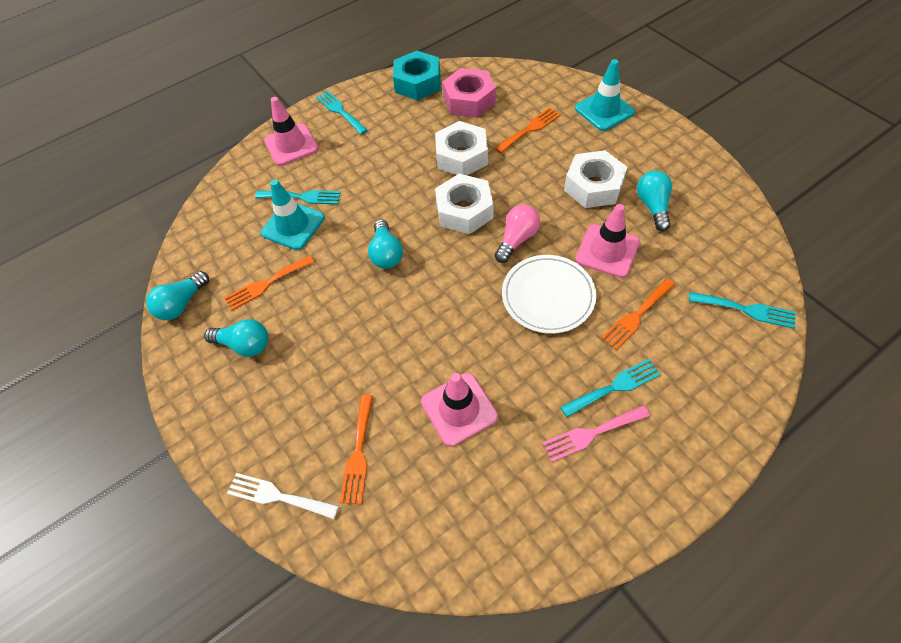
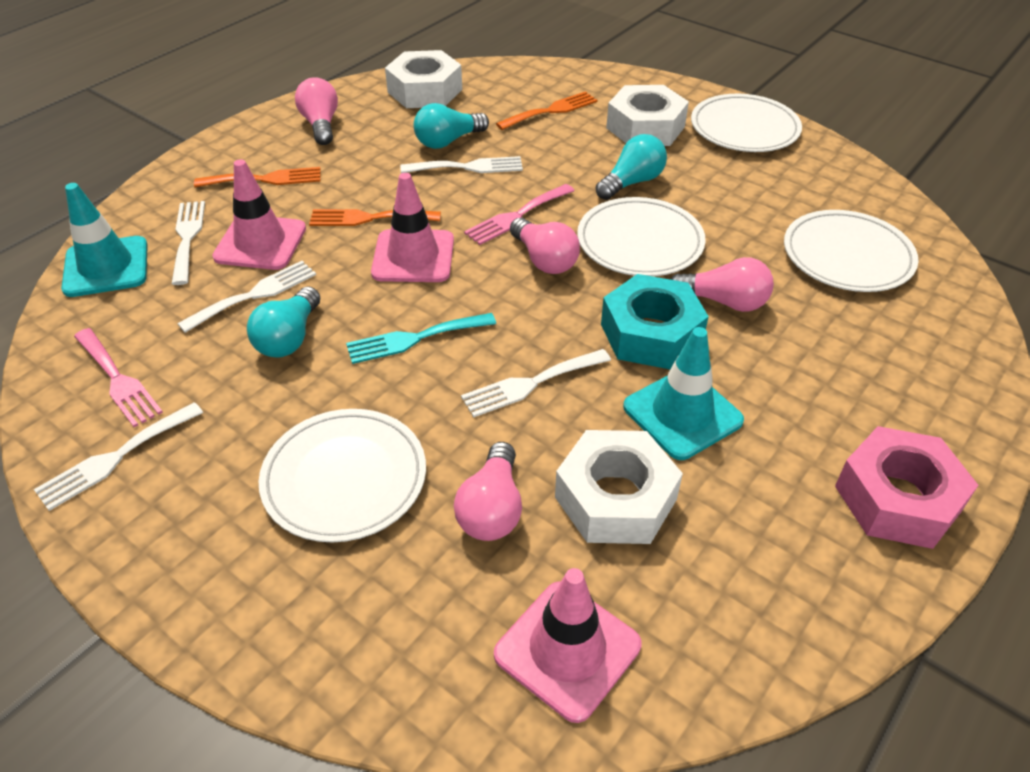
orange fork: 4 -> 3
pink fork: 1 -> 2
pink light bulb: 1 -> 4
turquoise fork: 4 -> 1
turquoise light bulb: 4 -> 3
white fork: 1 -> 5
white plate: 1 -> 4

